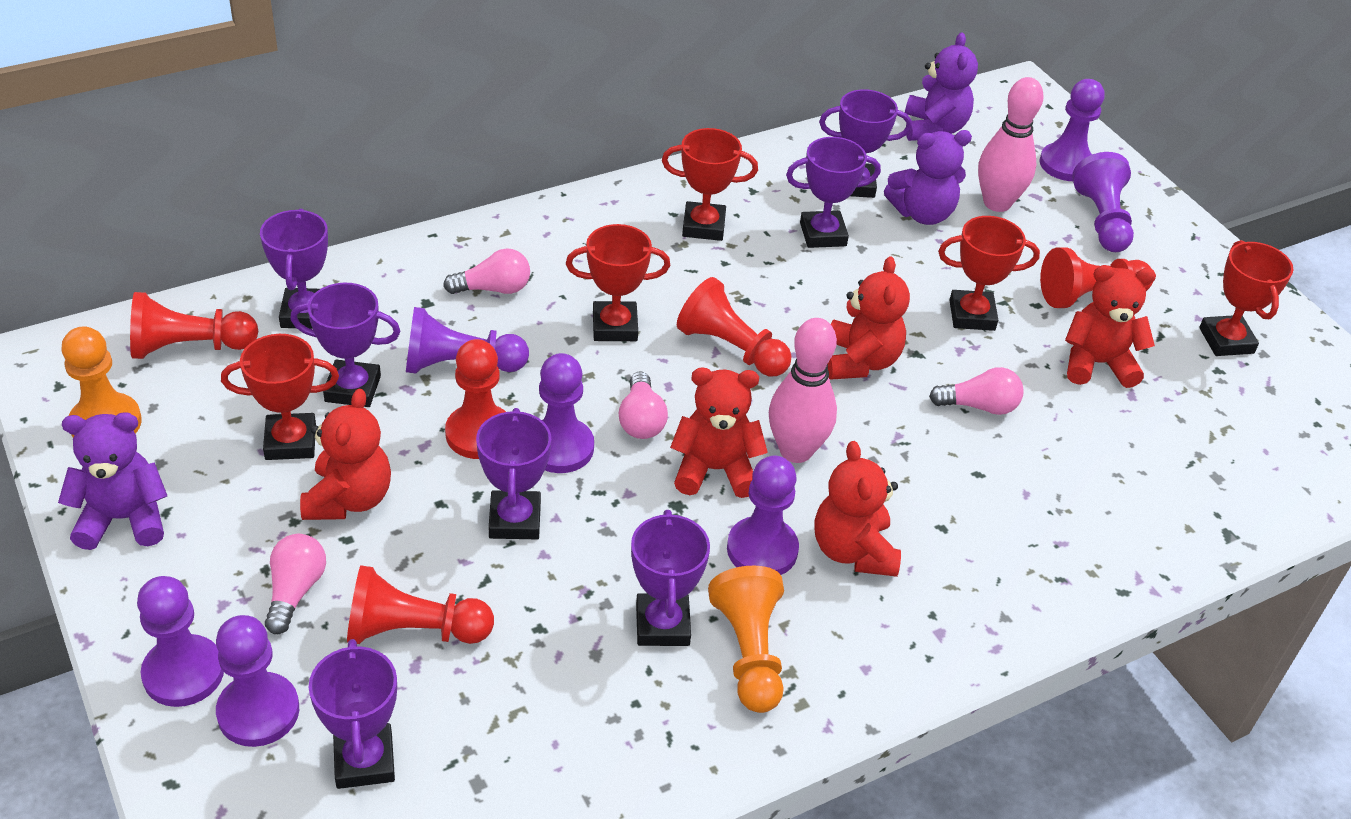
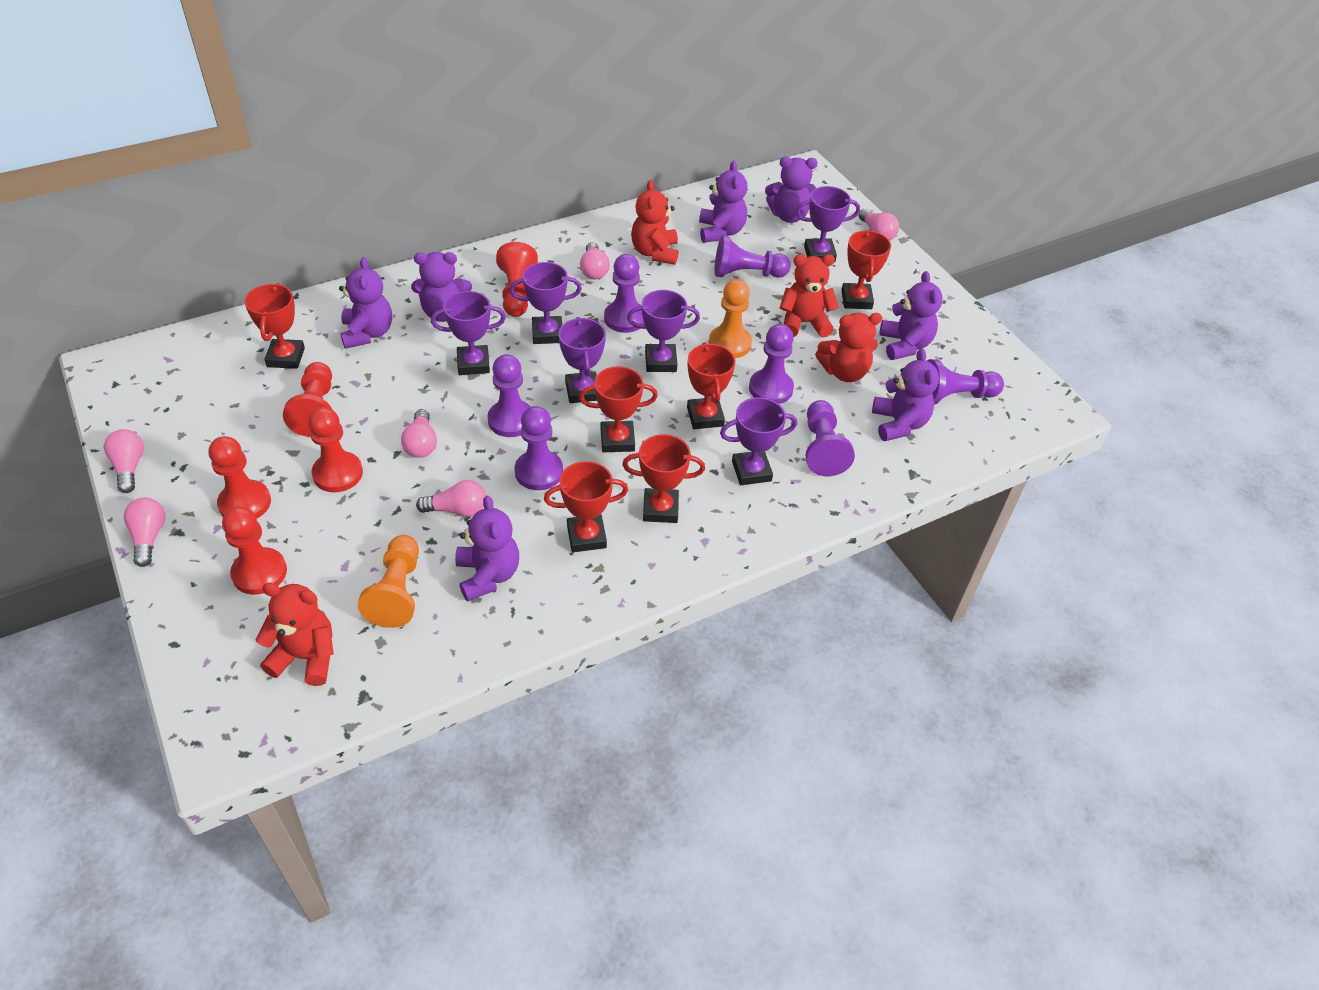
pink bowling pin: 2 -> 0
pink light bulb: 4 -> 6
purple teddy bear: 3 -> 7
purple trophy: 7 -> 6
red teddy bear: 5 -> 4
red trophy: 5 -> 6

